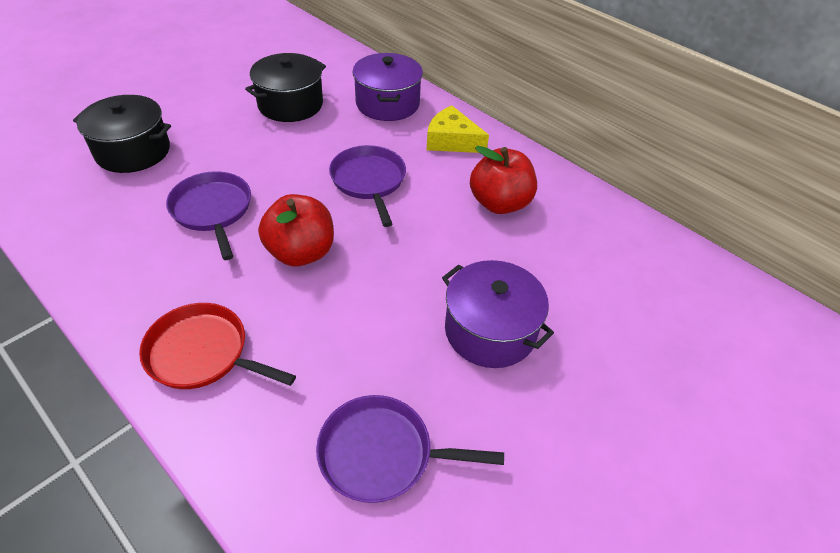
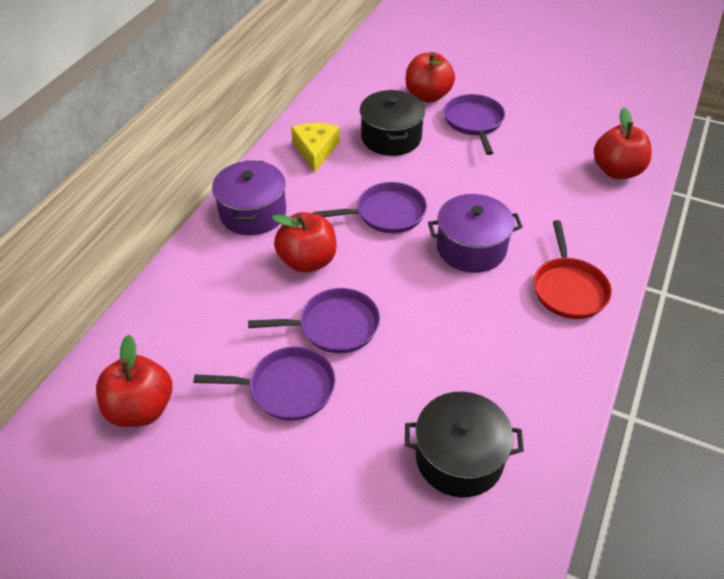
purple pan: 3 -> 4
red apple: 2 -> 4

